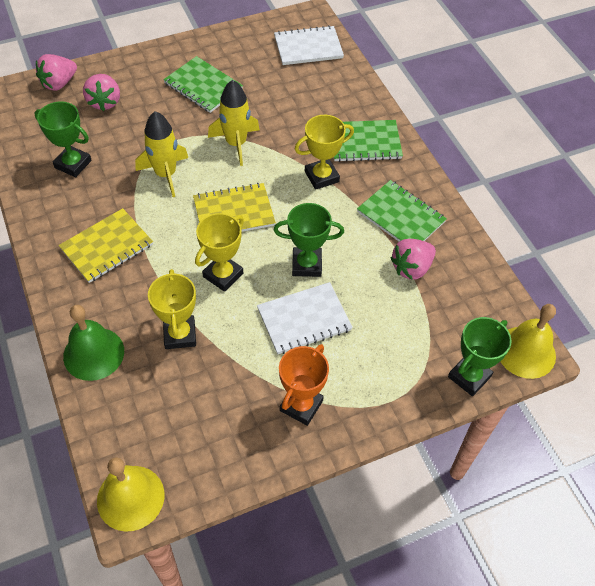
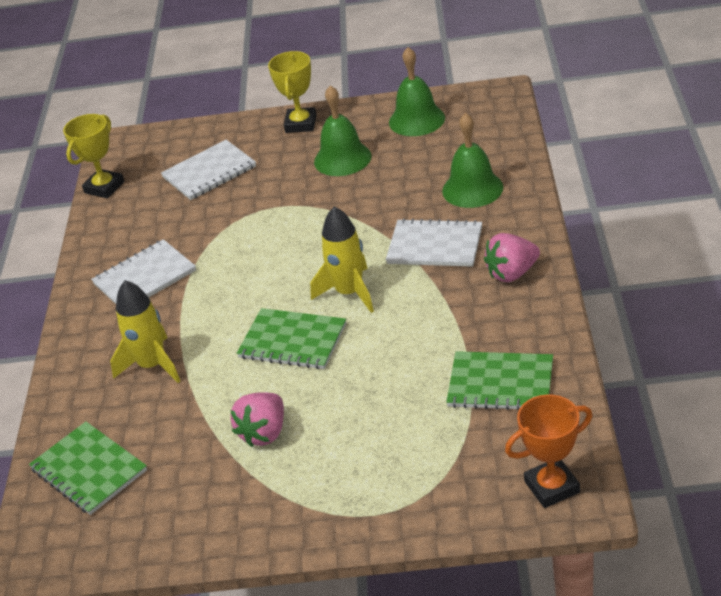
green bell: 1 -> 3
green trophy: 3 -> 0
pink strawberry: 3 -> 2
white notebook: 2 -> 3
yellow bell: 2 -> 0
yellow notebook: 2 -> 0
yellow trophy: 3 -> 2

